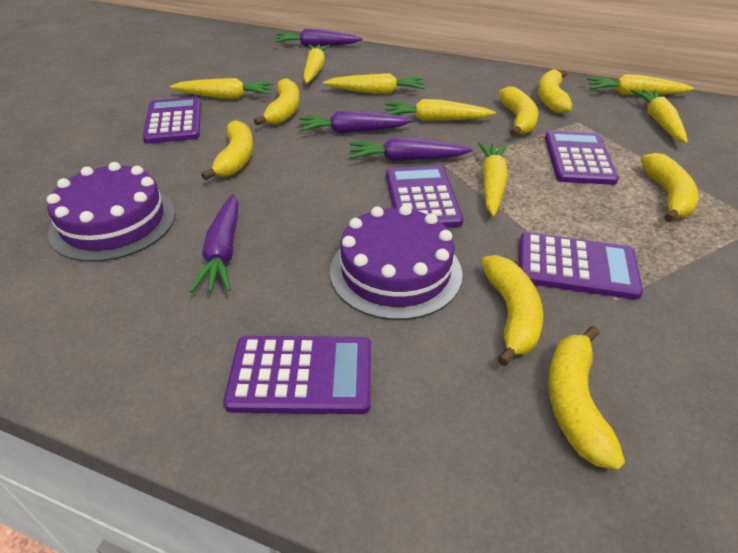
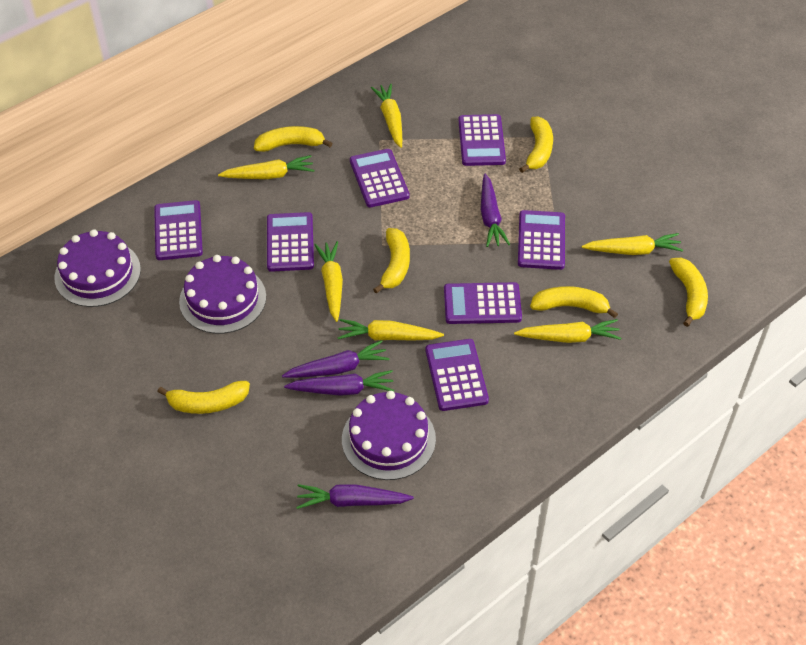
purple cake: 2 -> 3
purple calculator: 5 -> 7
yellow banana: 7 -> 6
yellow carrot: 7 -> 6

